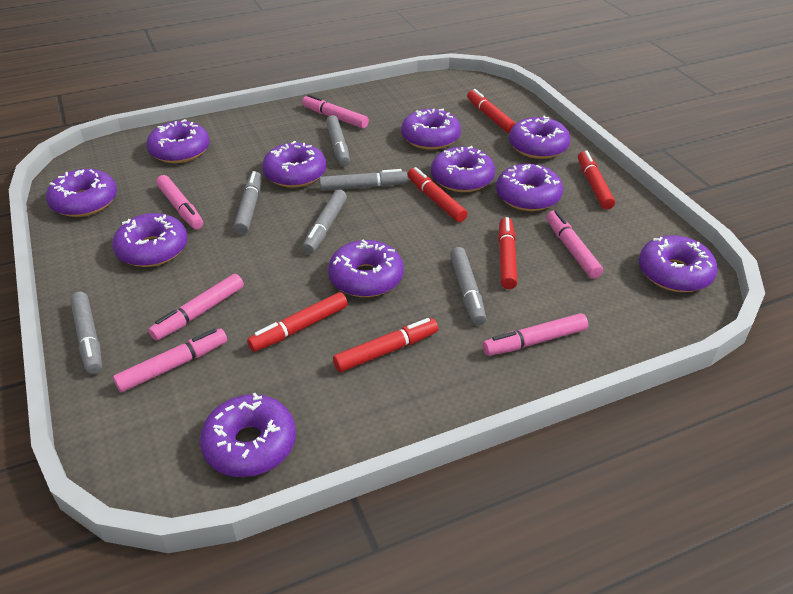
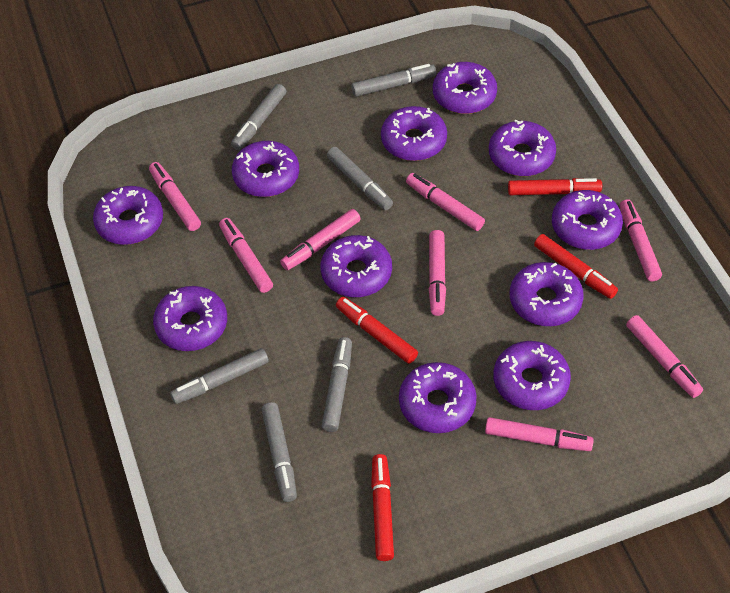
pink marker: 6 -> 8
red marker: 6 -> 4

